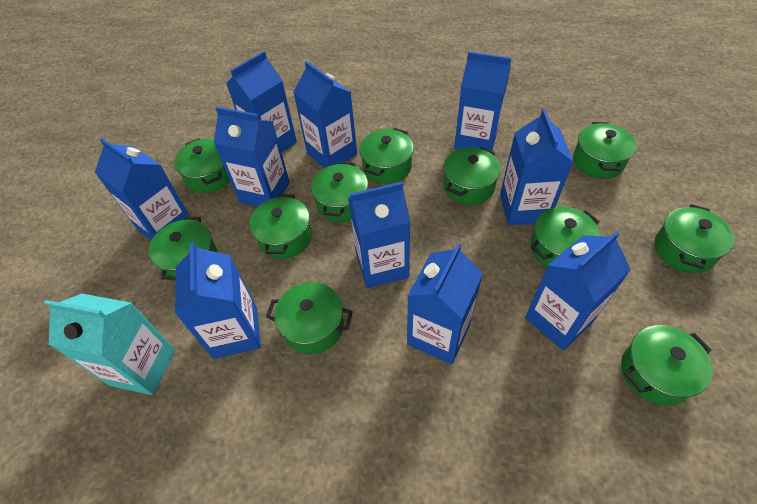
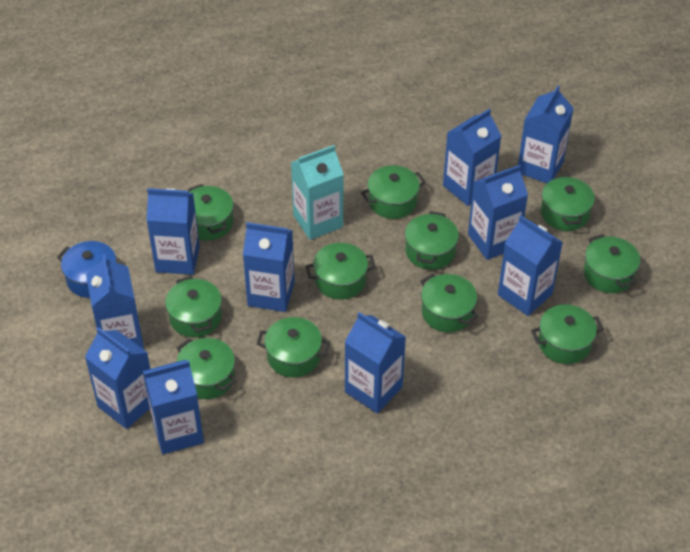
blue pot: 0 -> 1

